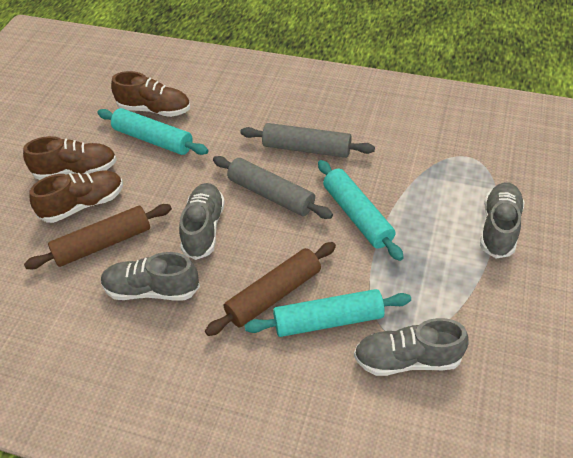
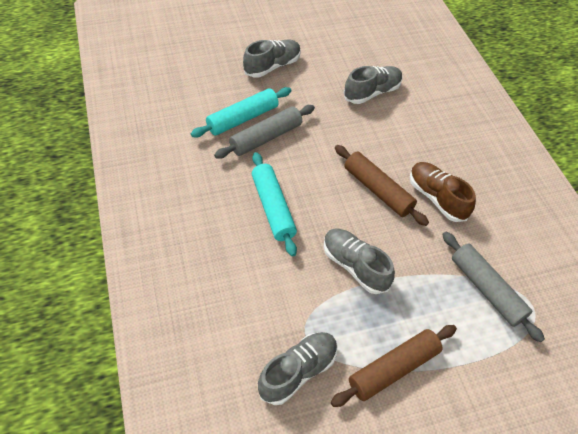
brown shoe: 3 -> 1
turquoise rolling pin: 3 -> 2

